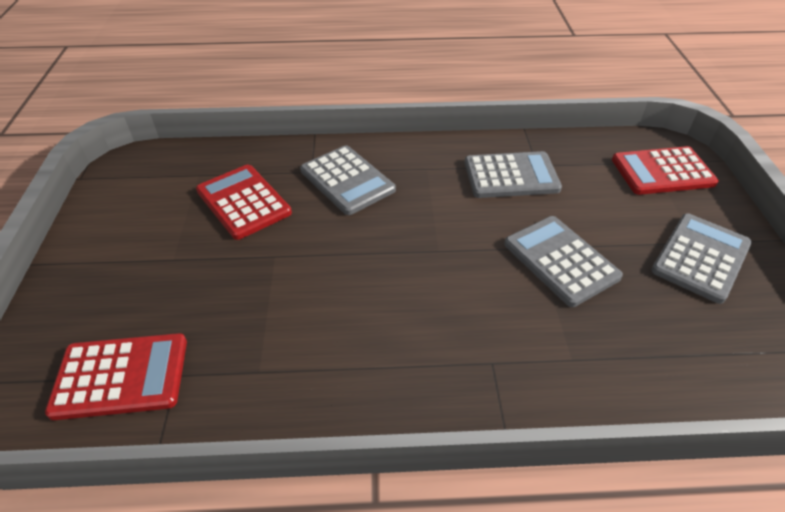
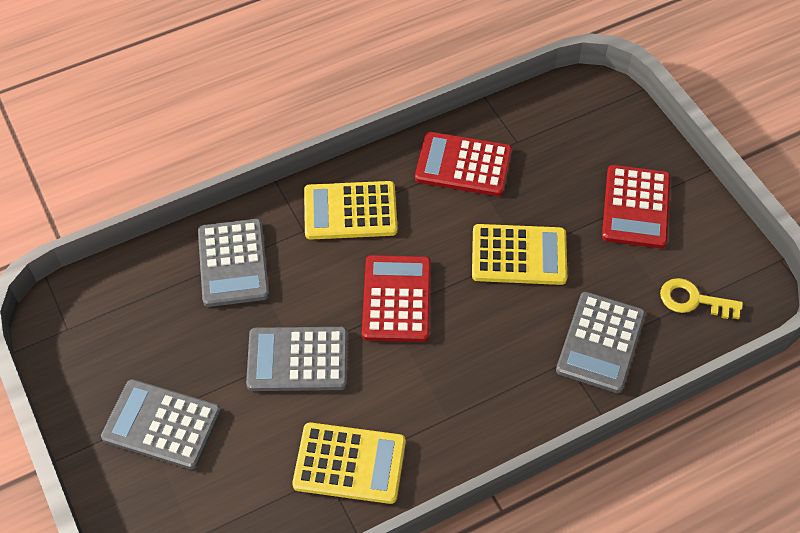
yellow calculator: 0 -> 3
yellow key: 0 -> 1

